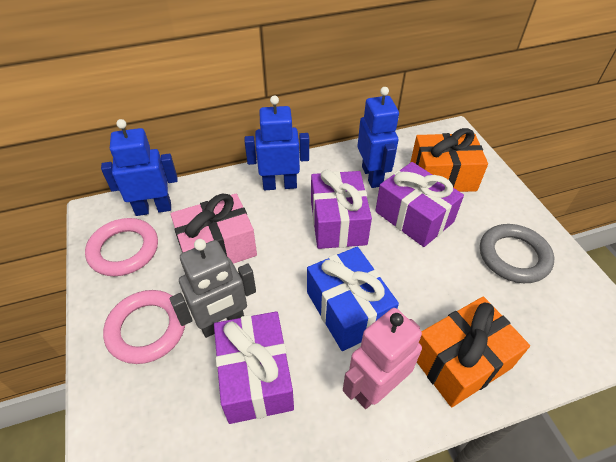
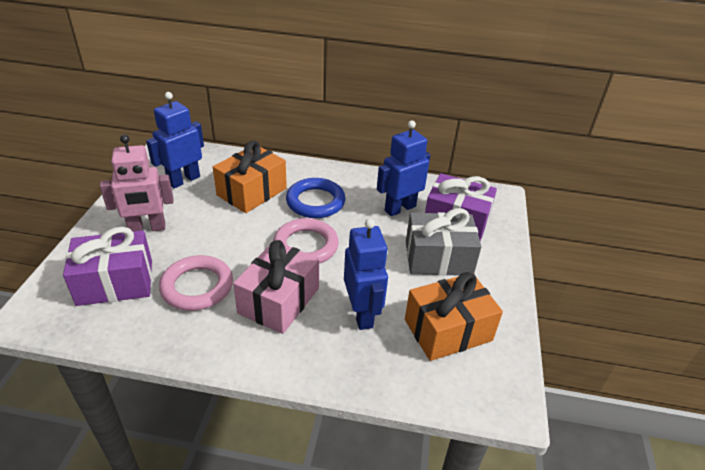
blue gift: 1 -> 0
blue ring: 0 -> 1
grey gift: 0 -> 1
grey ring: 1 -> 0
grey robot: 1 -> 0
purple gift: 3 -> 2

